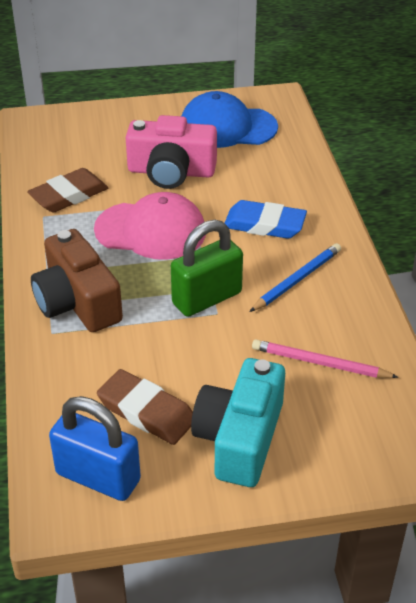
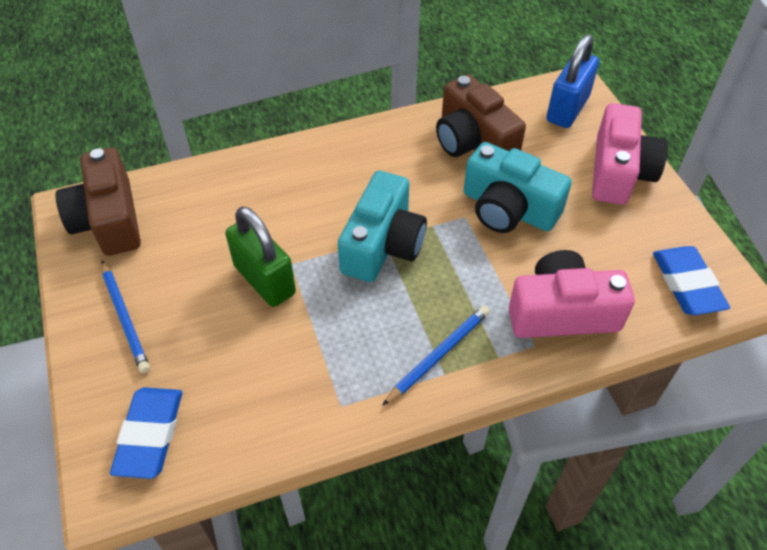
blue cap: 1 -> 0
blue eraser: 1 -> 2
blue pencil: 1 -> 2
brown camera: 1 -> 2
brown eraser: 2 -> 0
pink camera: 1 -> 2
pink cap: 1 -> 0
pink pencil: 1 -> 0
turquoise camera: 1 -> 2

